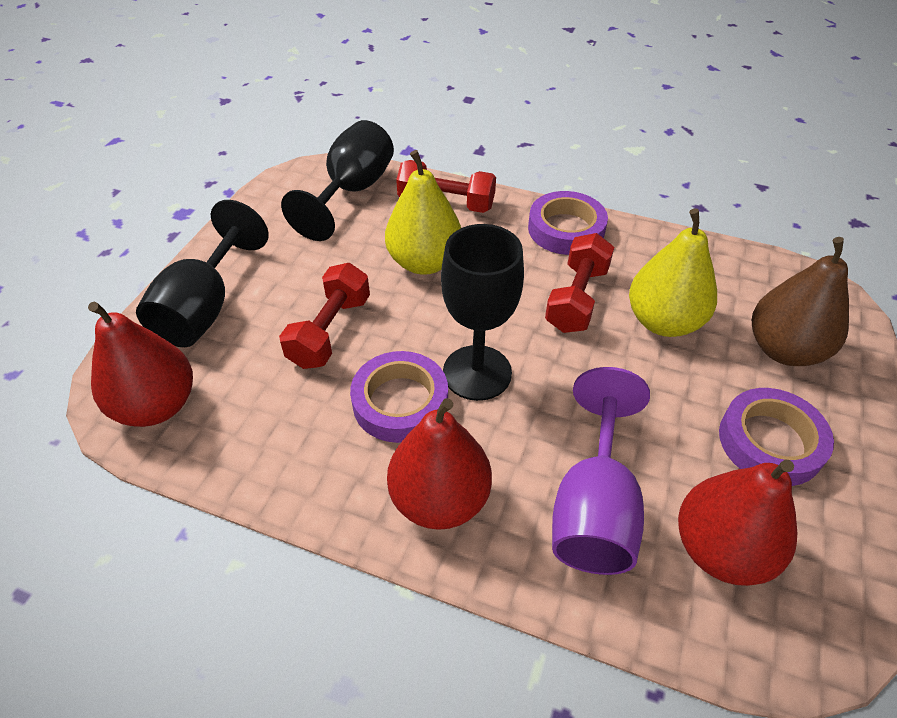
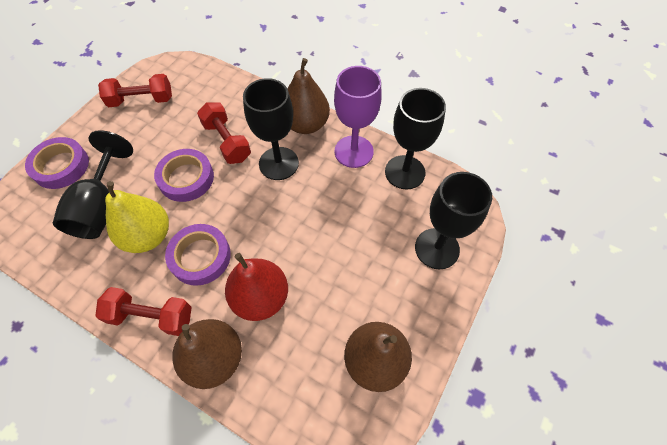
black goblet: 3 -> 4
brown pear: 1 -> 3
red pear: 3 -> 1
yellow pear: 2 -> 1

